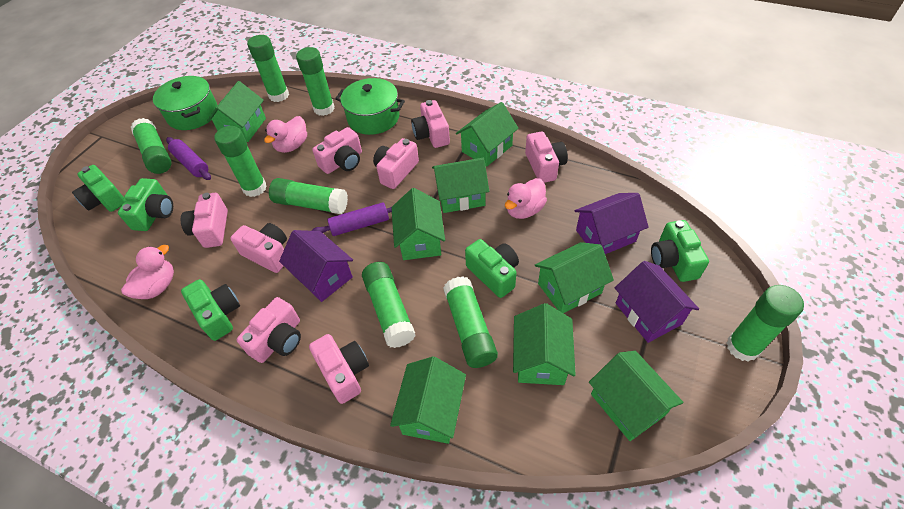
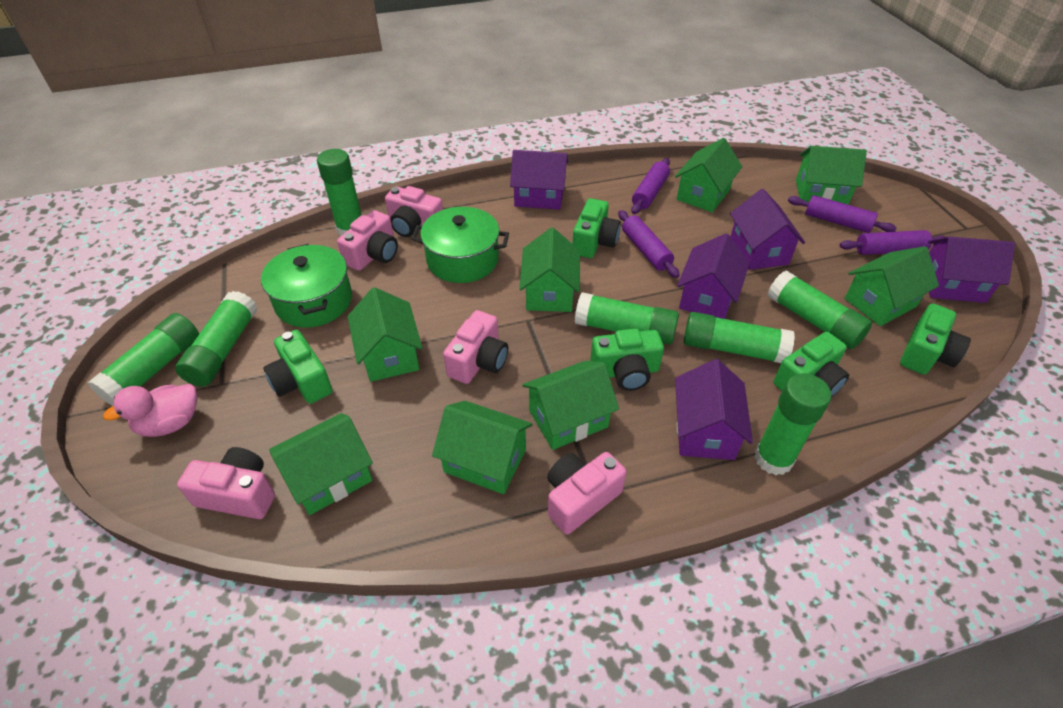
green glue stick: 8 -> 7
pink camera: 8 -> 5
pink duck: 3 -> 1
purple house: 3 -> 5
purple rolling pin: 2 -> 4

